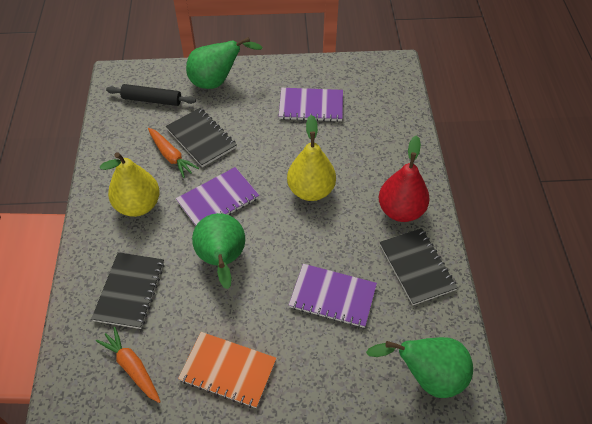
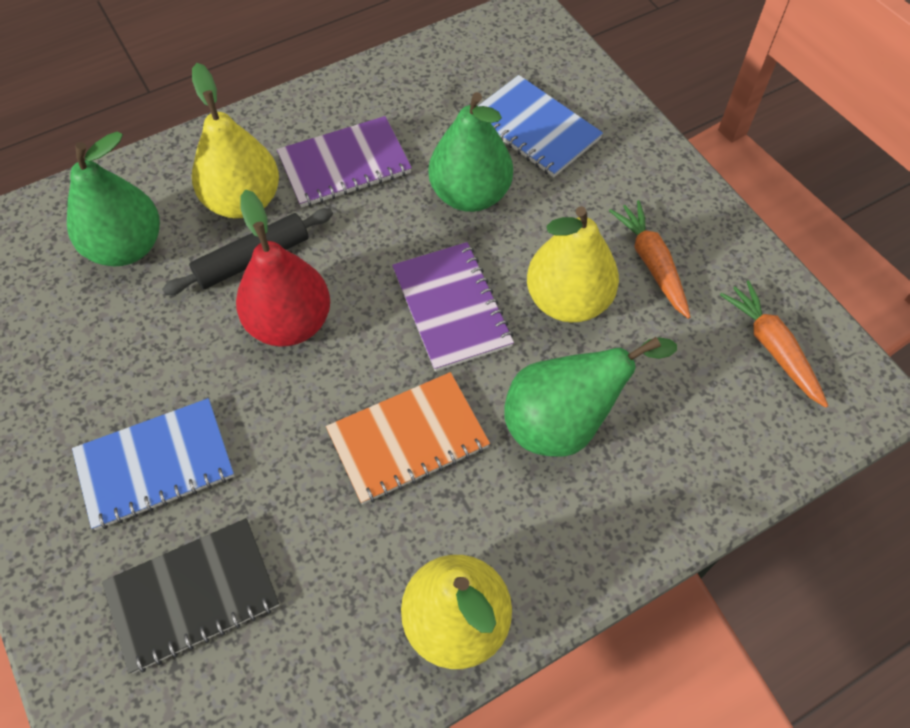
black notebook: 3 -> 1
blue notebook: 0 -> 2
purple notebook: 3 -> 2
yellow pear: 2 -> 3

